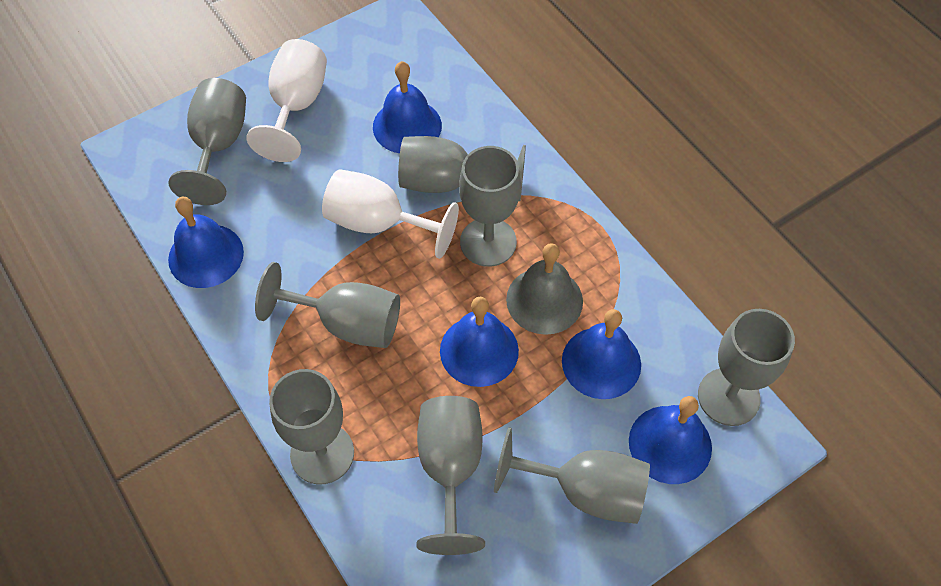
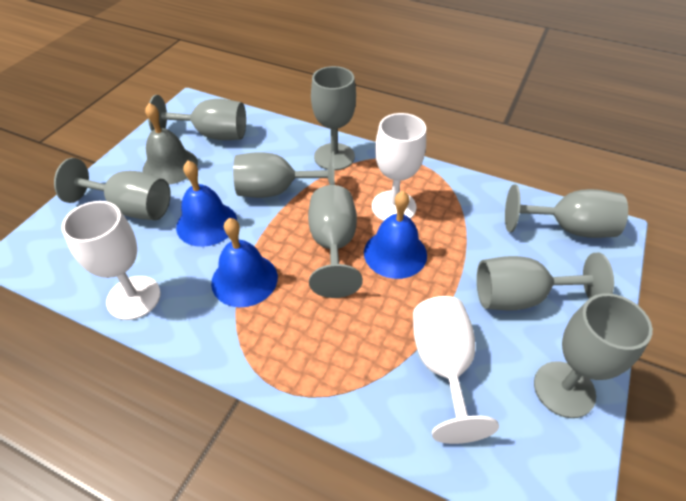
blue bell: 5 -> 3
white goblet: 2 -> 3

